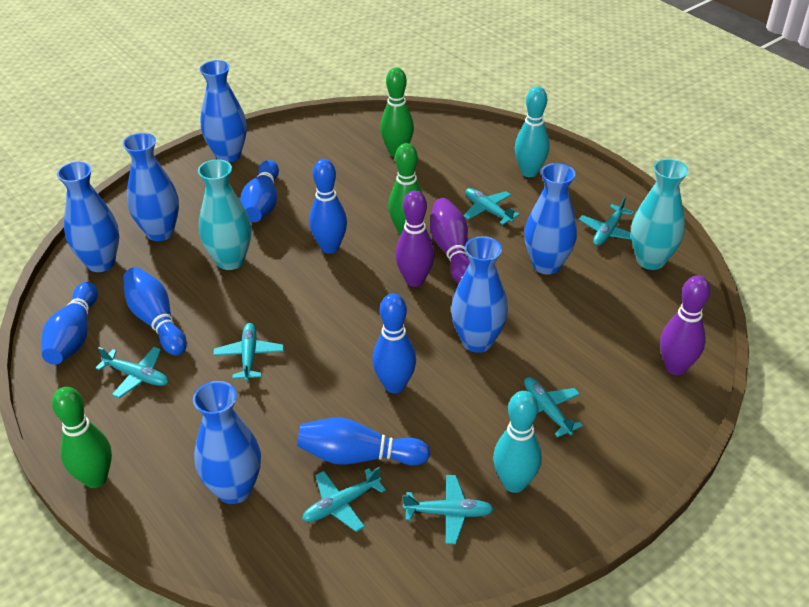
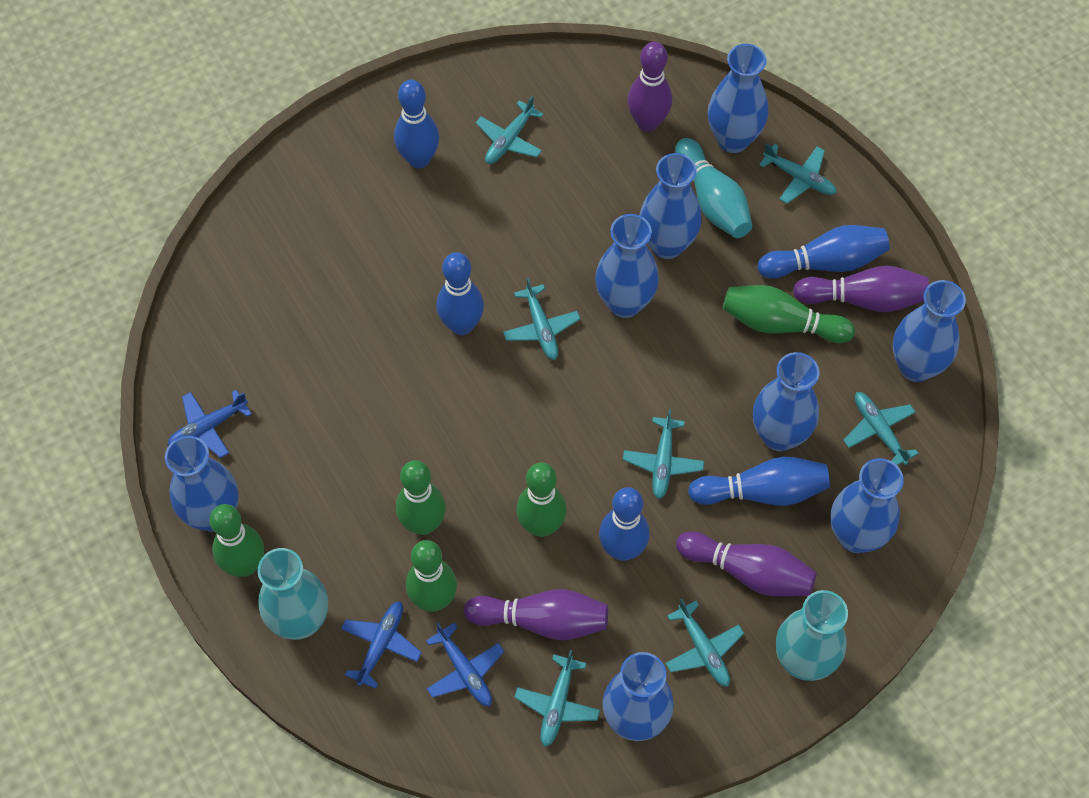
blue bowling pin: 6 -> 5
blue plane: 0 -> 3
blue vase: 6 -> 8
green bowling pin: 3 -> 5
purple bowling pin: 3 -> 4
turquoise bowling pin: 2 -> 1

